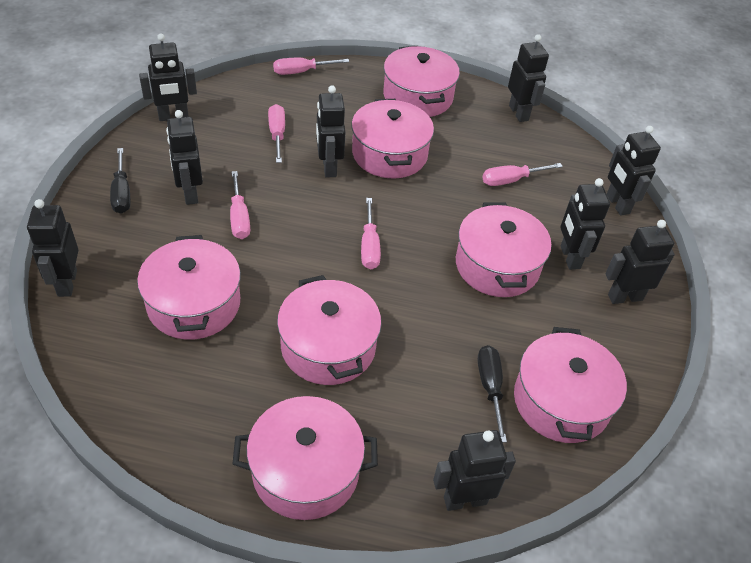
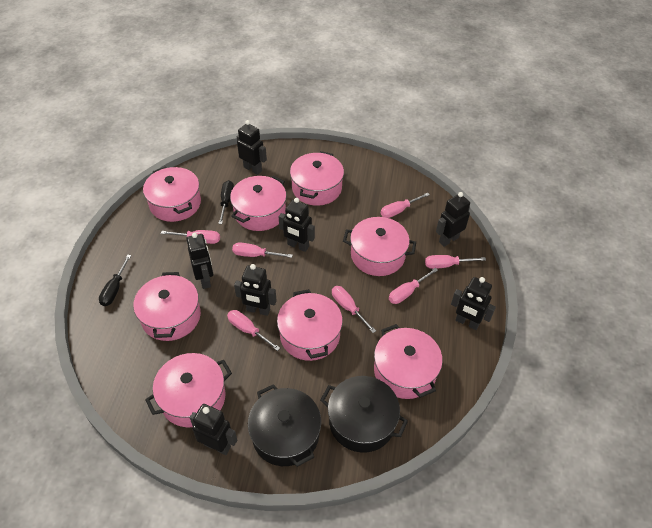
black pot: 0 -> 2
black robot: 9 -> 7
pink pot: 7 -> 8
pink screwdriver: 5 -> 7

